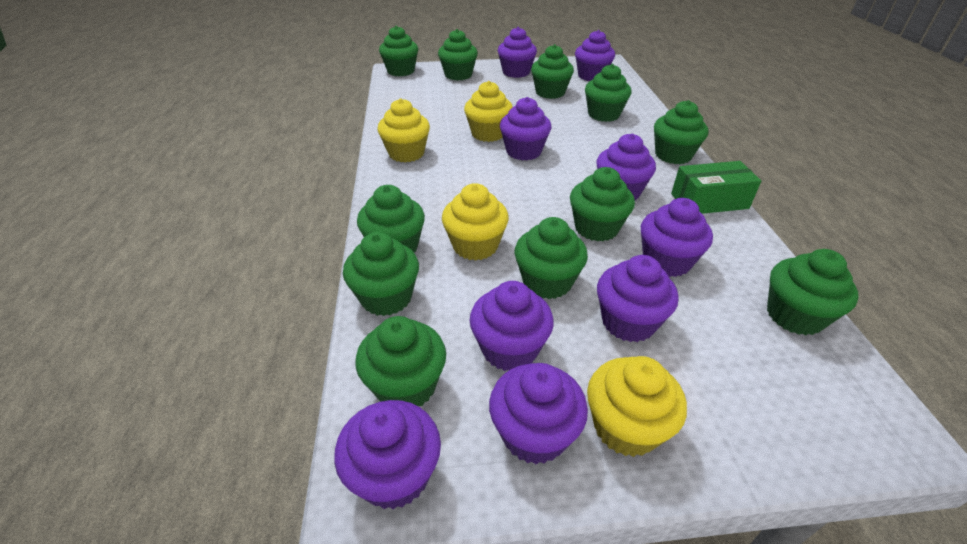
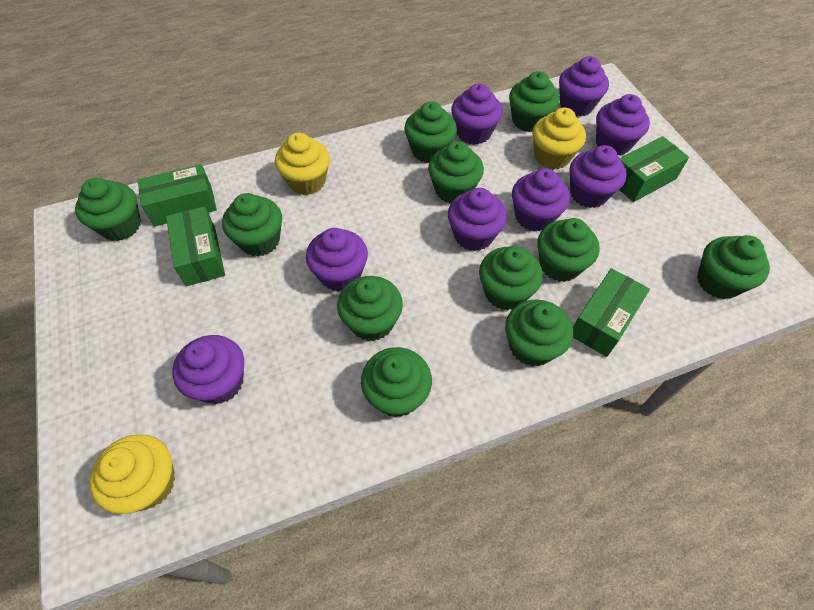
green box: 1 -> 4
purple cupcake: 9 -> 8
yellow cupcake: 4 -> 3

